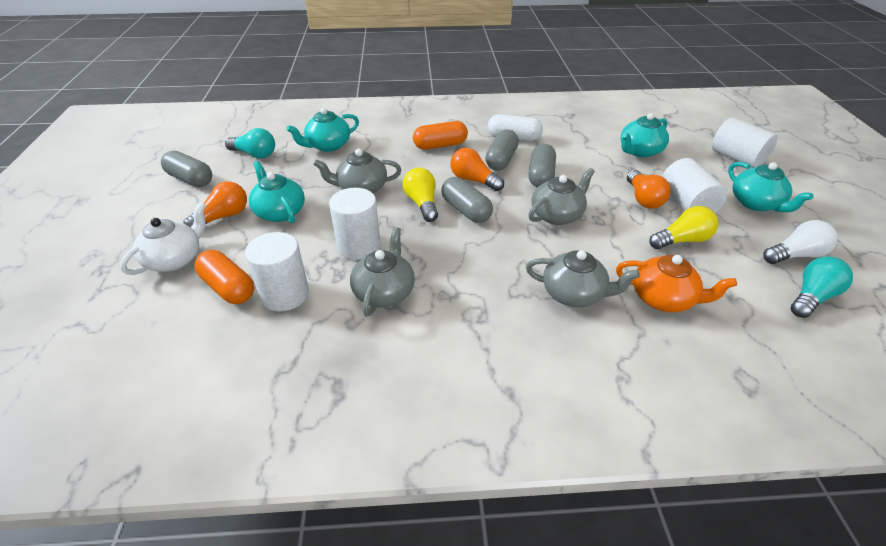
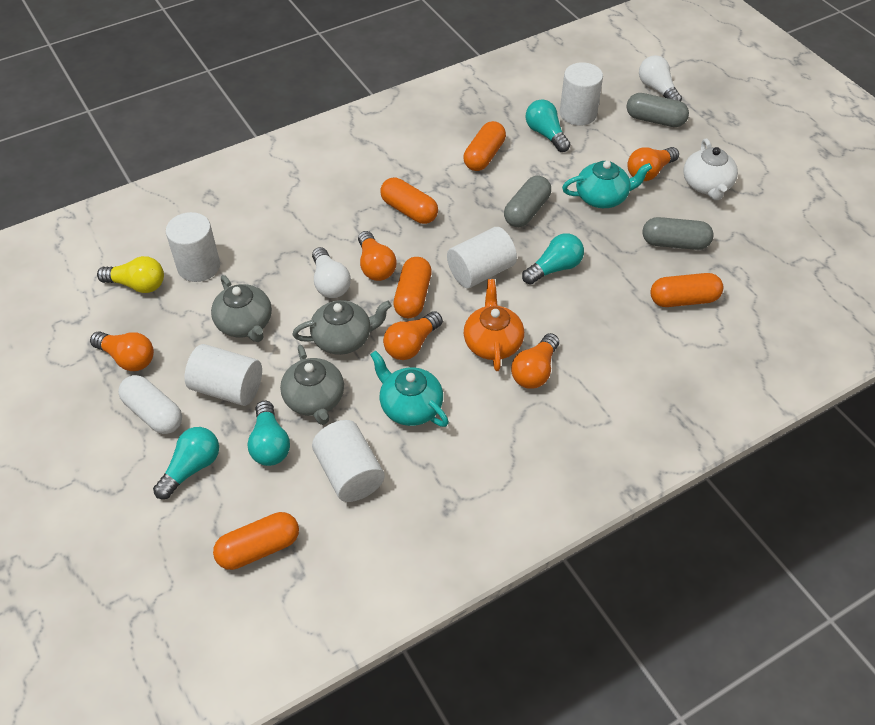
grey capsule: 4 -> 3
grey teapot: 4 -> 3
orange capsule: 2 -> 5
orange light bulb: 3 -> 5
turquoise light bulb: 2 -> 4
turquoise teapot: 4 -> 2
white cylinder: 4 -> 5
white light bulb: 1 -> 2
yellow light bulb: 2 -> 1

